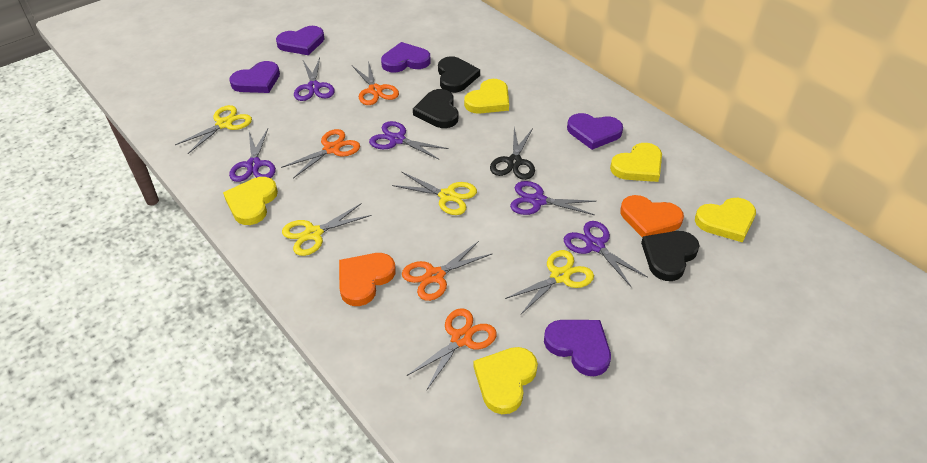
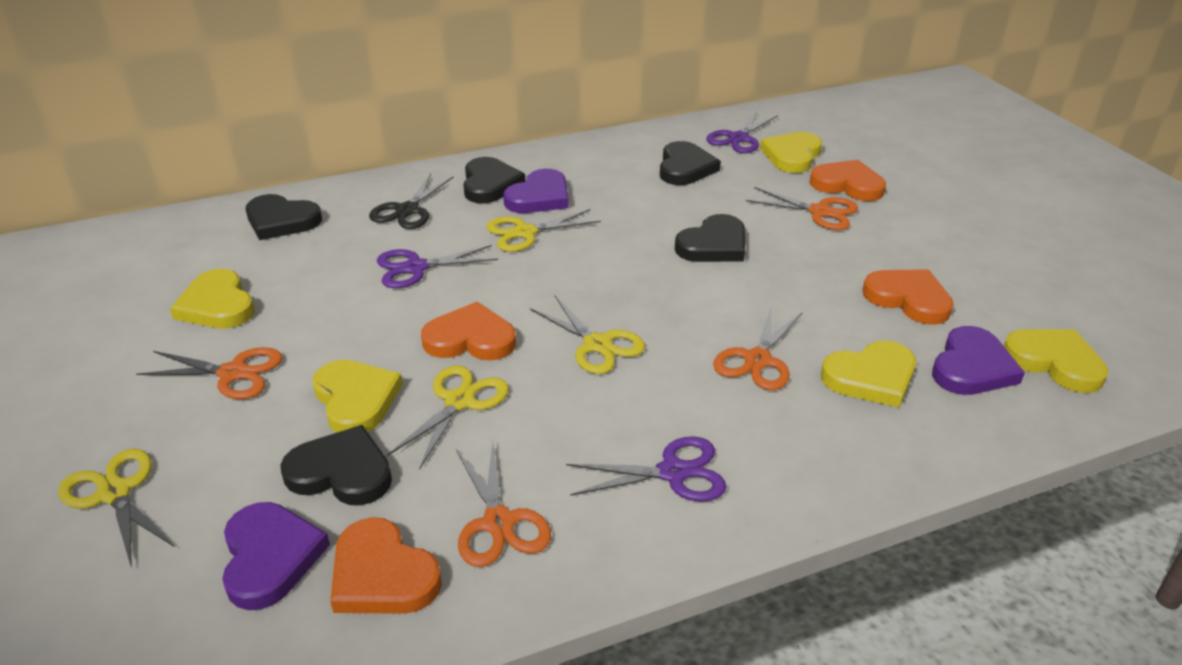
black heart: 3 -> 5
orange heart: 2 -> 4
purple heart: 5 -> 3
purple scissors: 5 -> 3

